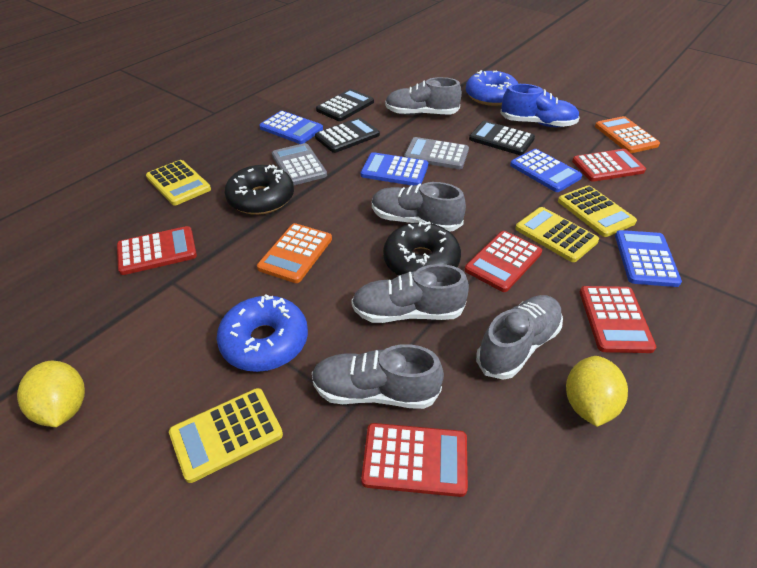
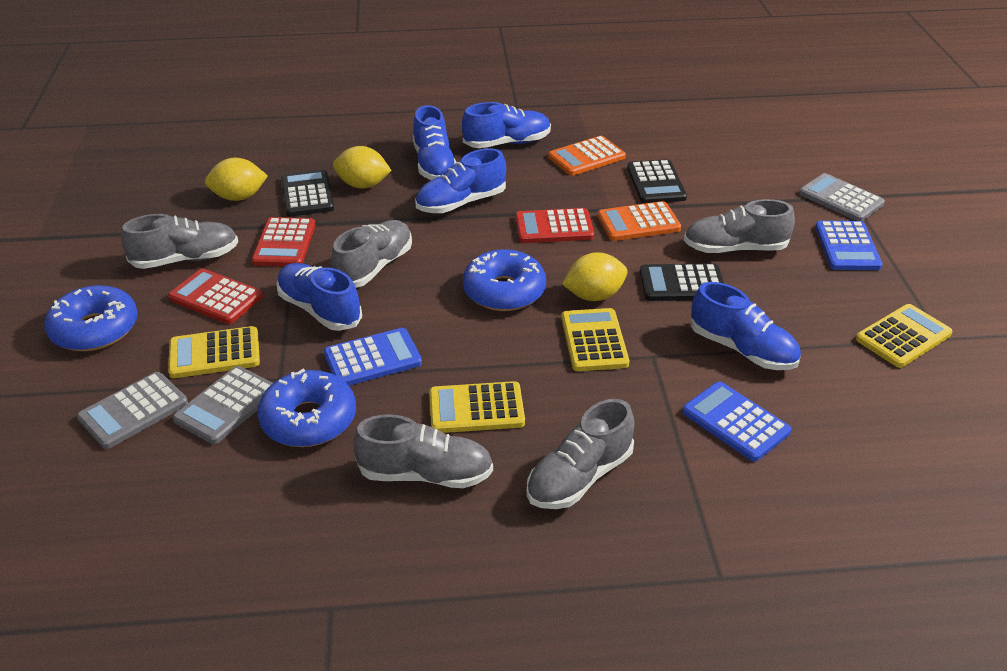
black donut: 2 -> 0
blue calculator: 4 -> 3
blue donut: 2 -> 3
blue shoe: 1 -> 5
grey calculator: 2 -> 3
red calculator: 5 -> 3
yellow lemon: 2 -> 3

